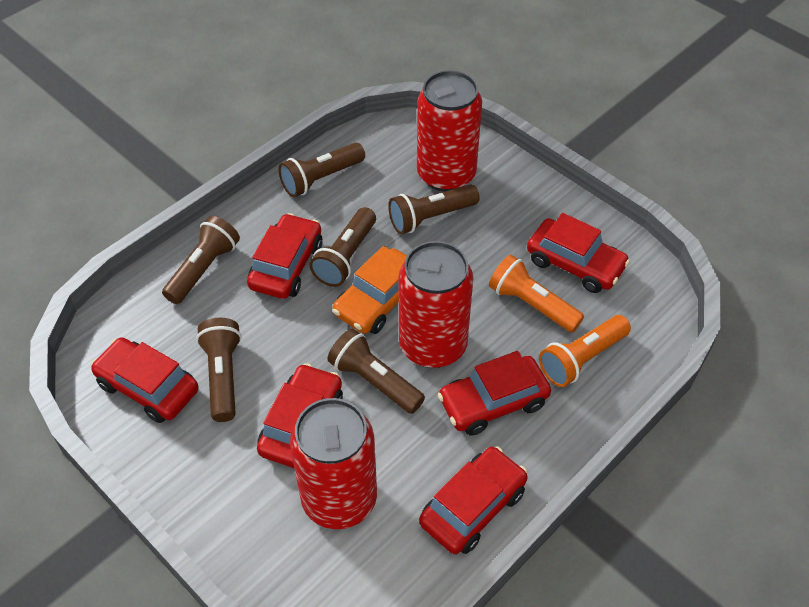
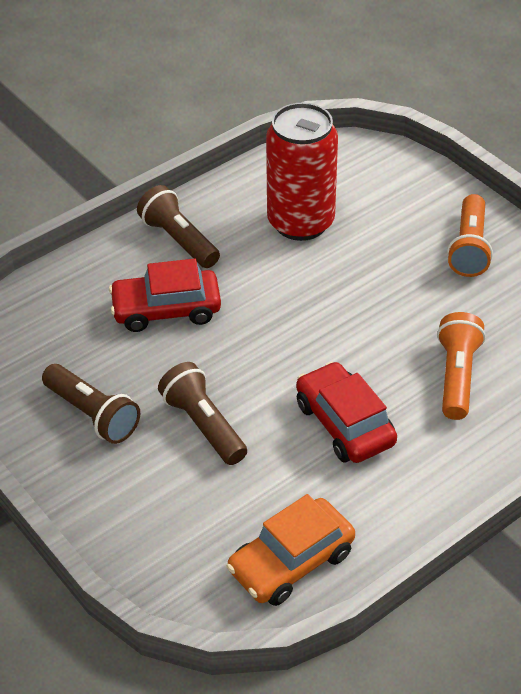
brown flashlight: 6 -> 3
red can: 3 -> 1
red car: 6 -> 2

